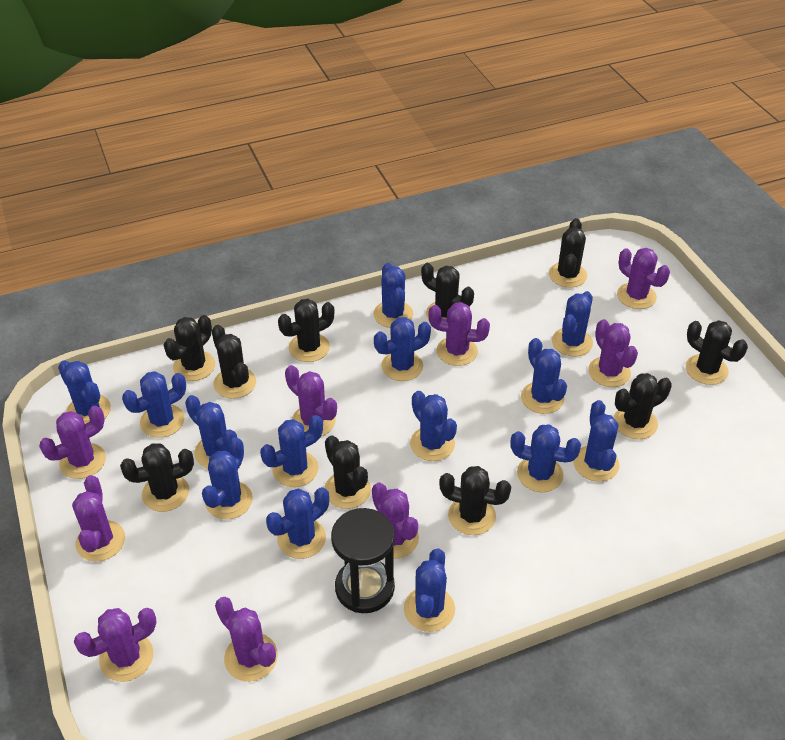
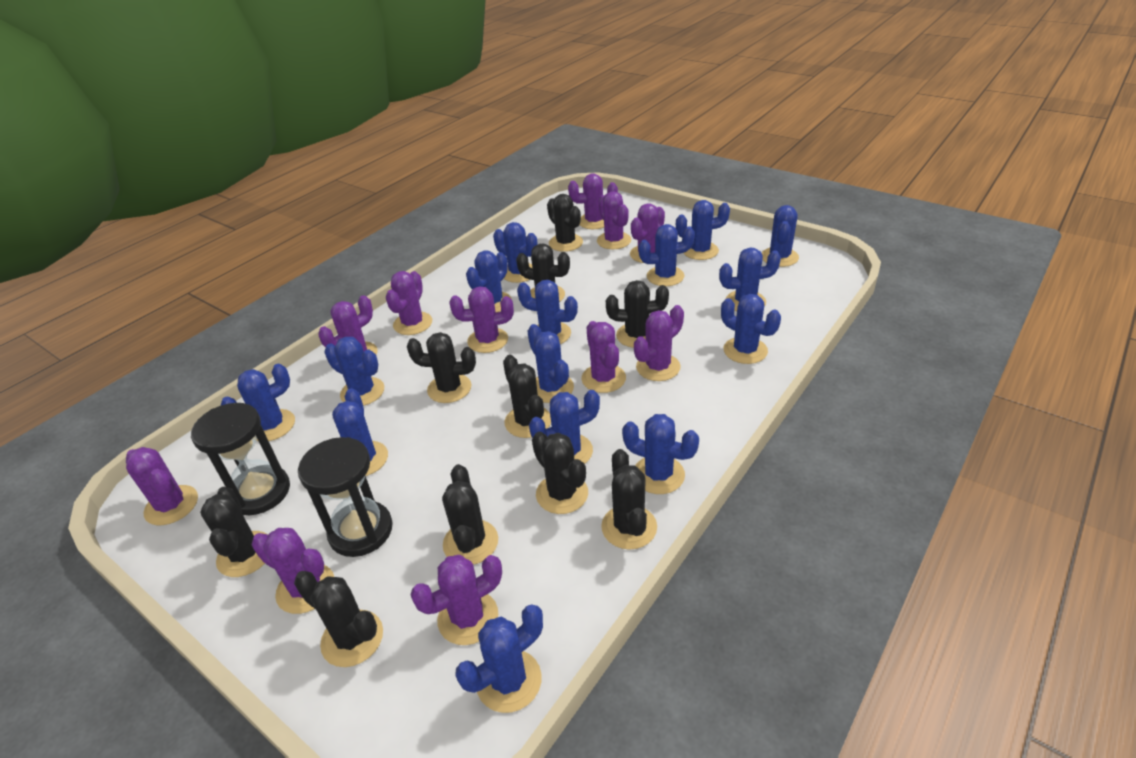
black hourglass: 1 -> 2
blue cactus: 14 -> 15
purple cactus: 9 -> 11

